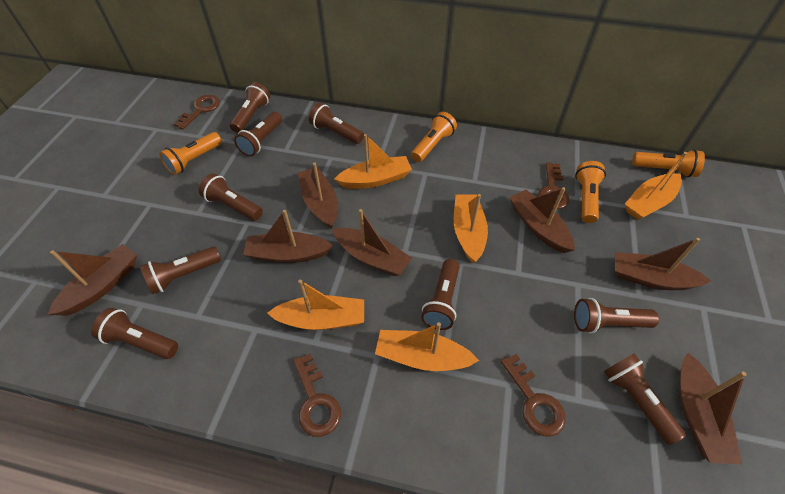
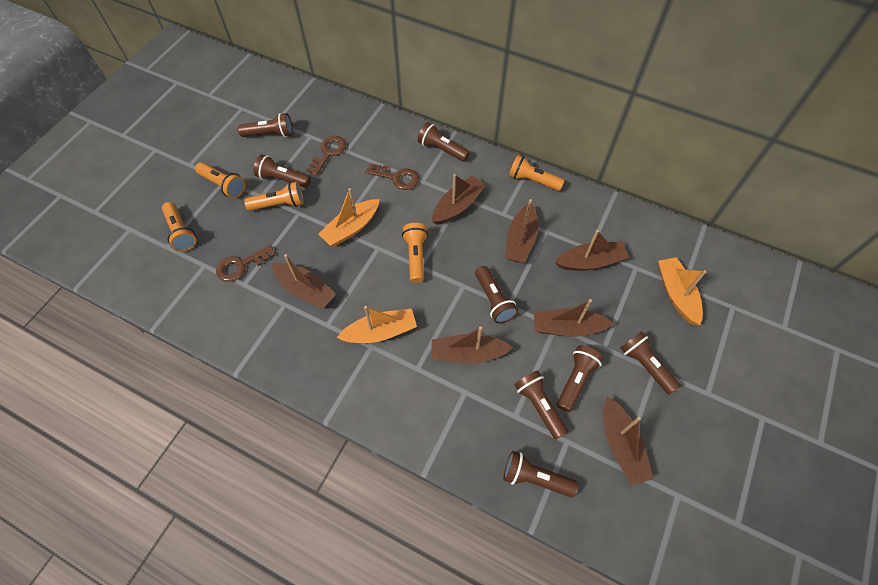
brown flashlight: 9 -> 8
brown key: 4 -> 3
orange boat: 5 -> 3
orange flashlight: 4 -> 5

